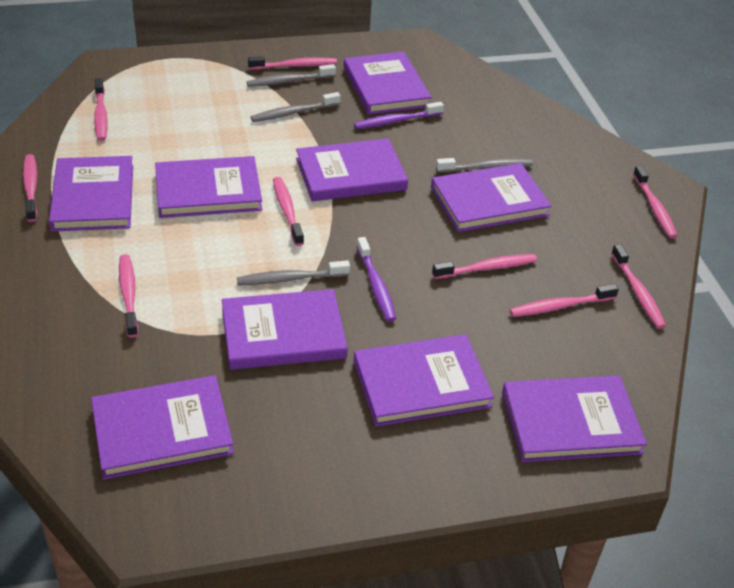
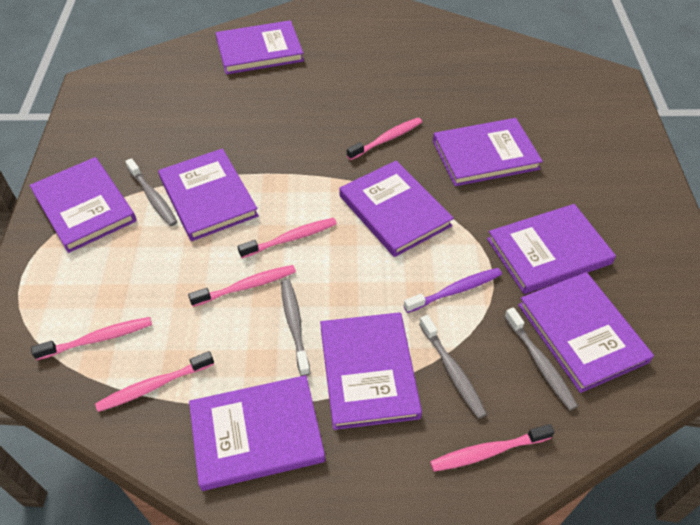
pink toothbrush: 9 -> 6
purple toothbrush: 2 -> 1

